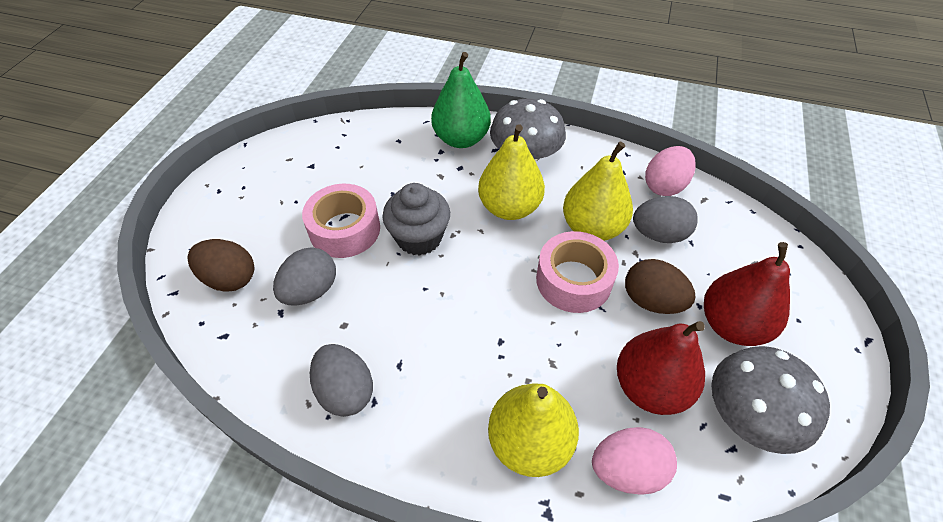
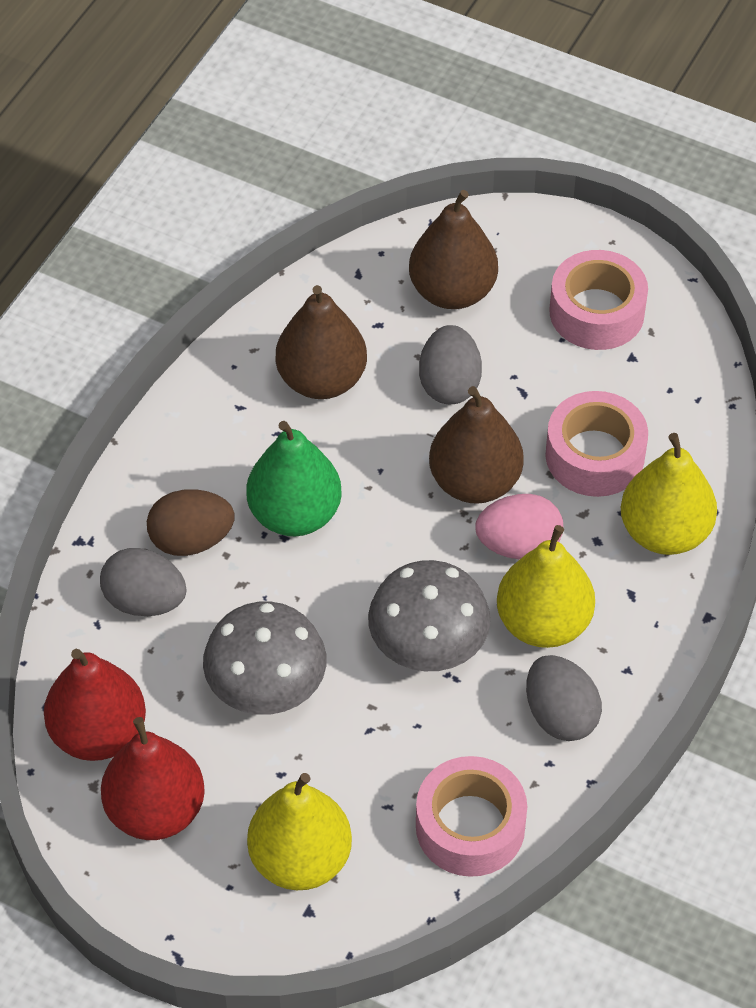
brown egg: 2 -> 1
brown pear: 0 -> 3
grey cupcake: 1 -> 0
pink egg: 2 -> 1
pink tape: 2 -> 3

